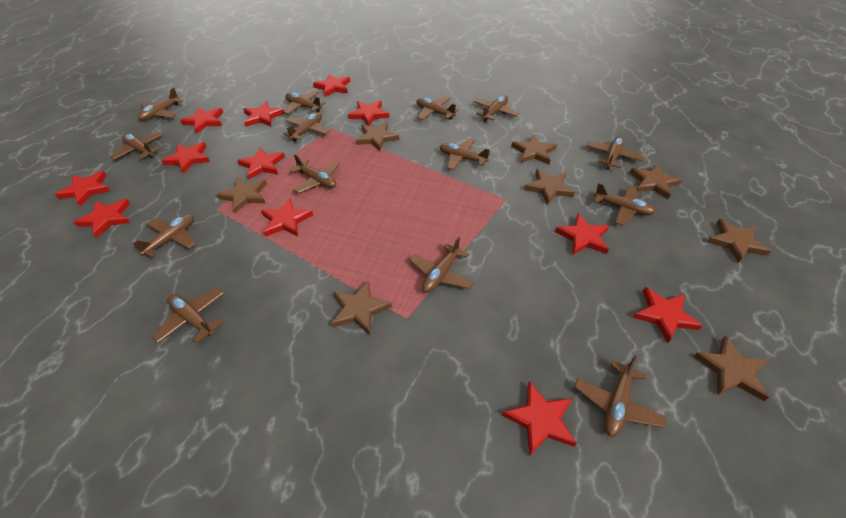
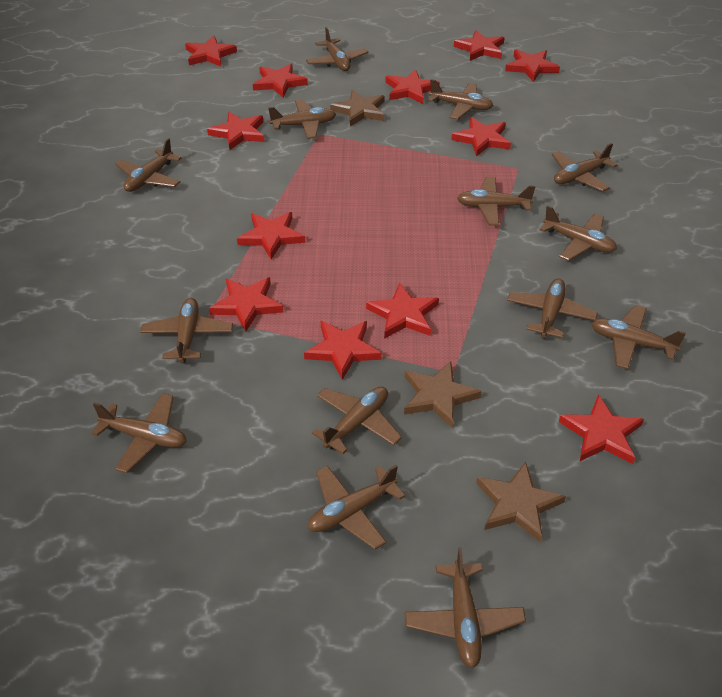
brown star: 8 -> 3

